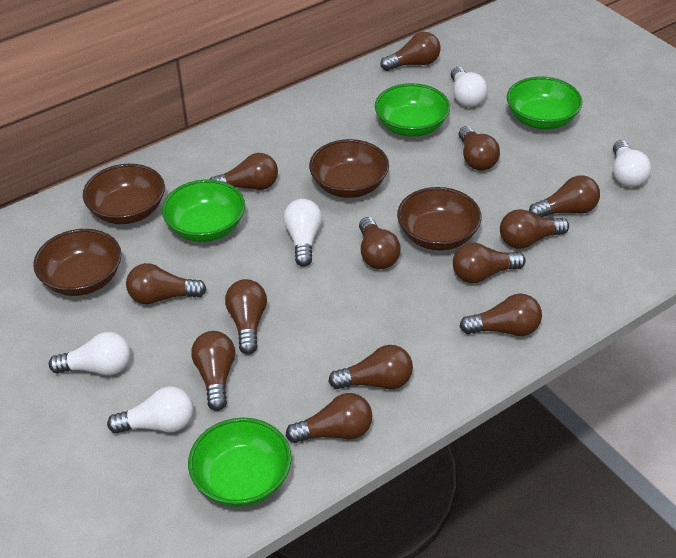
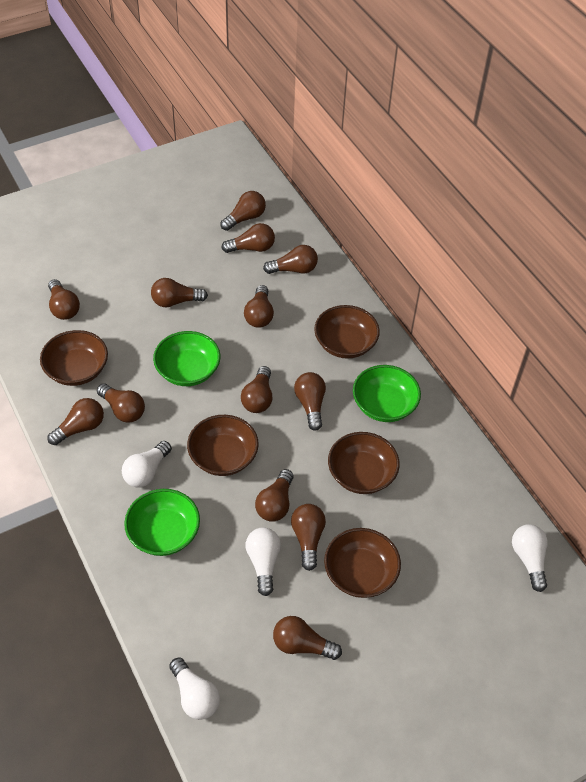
brown bowl: 4 -> 5
green bowl: 4 -> 3
white light bulb: 5 -> 4

